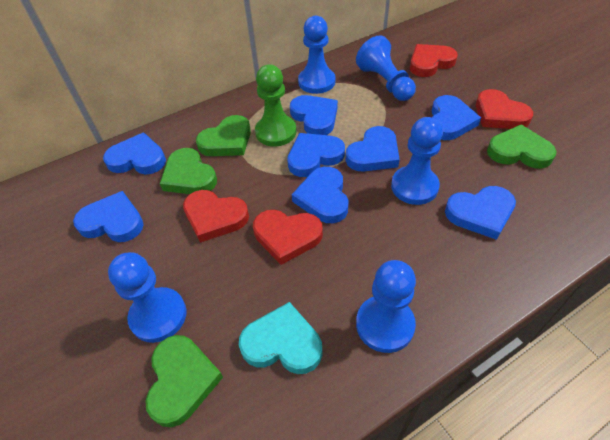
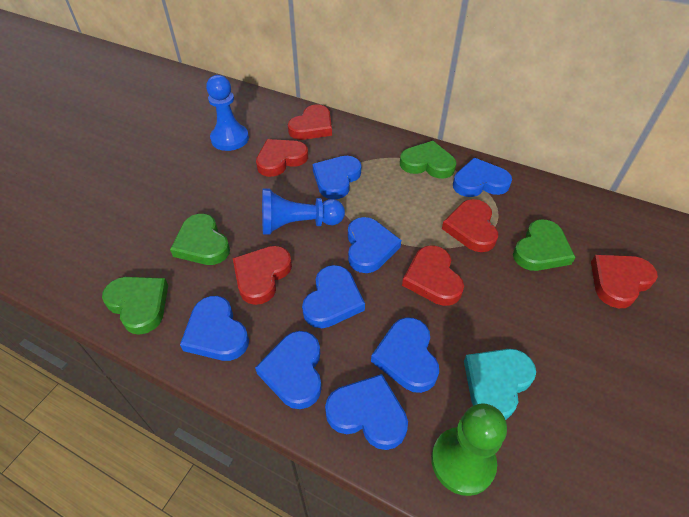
blue pawn: 5 -> 2
red heart: 4 -> 6

